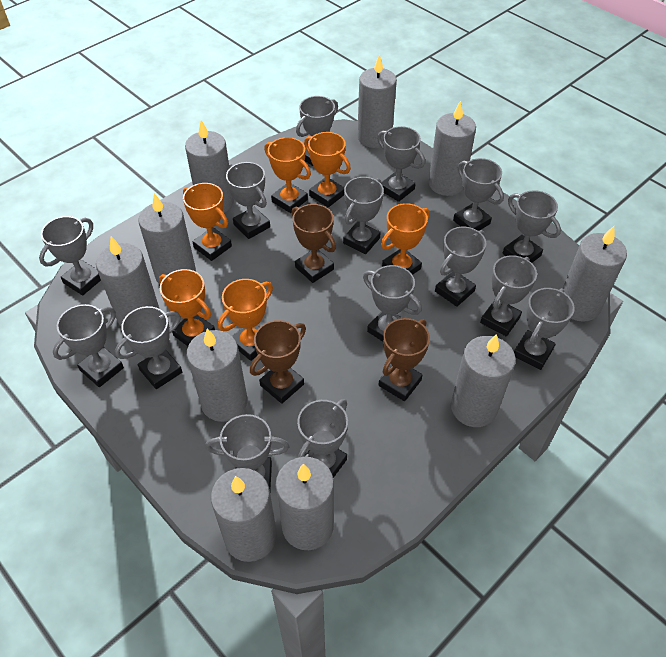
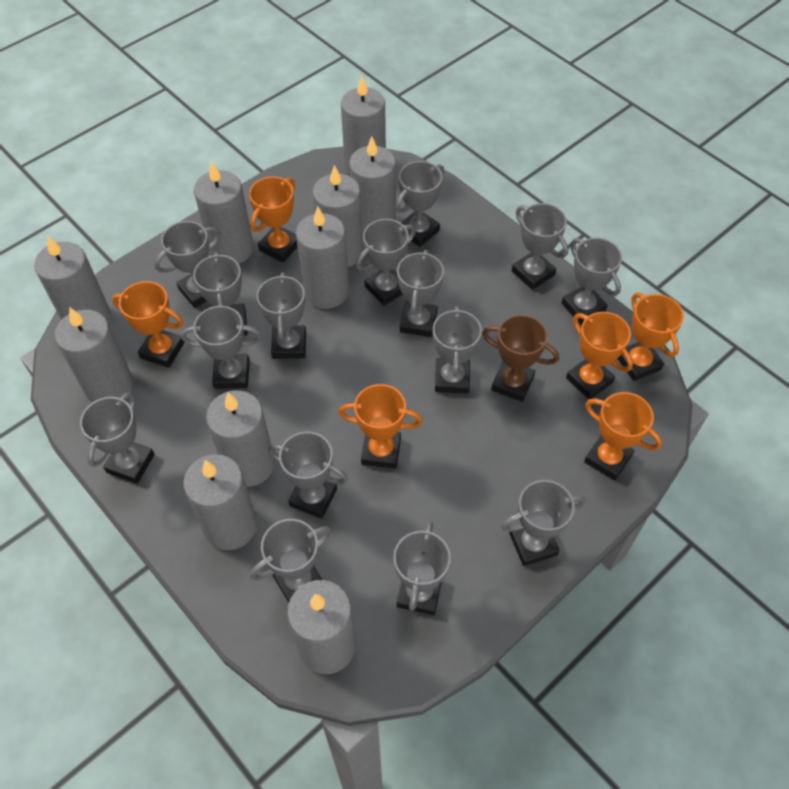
brown trophy: 3 -> 1

